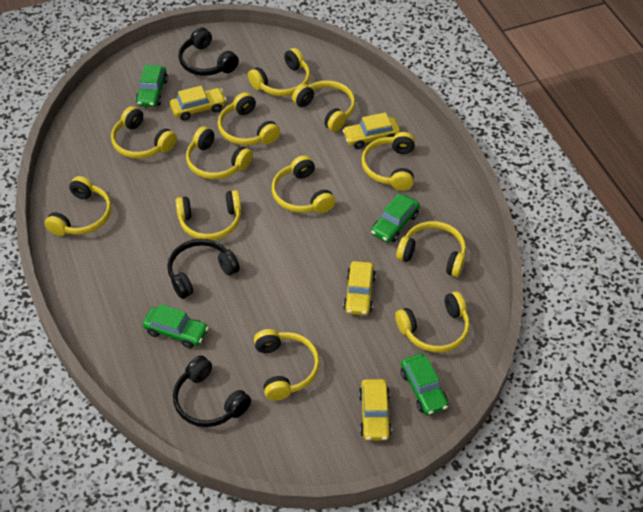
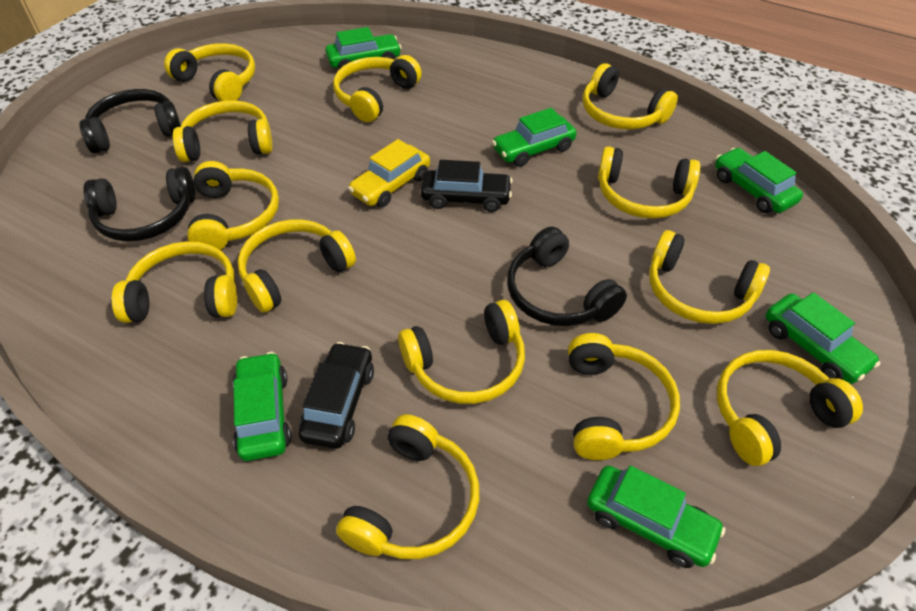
black car: 0 -> 2
green car: 4 -> 6
yellow car: 4 -> 1
yellow headphones: 12 -> 13

